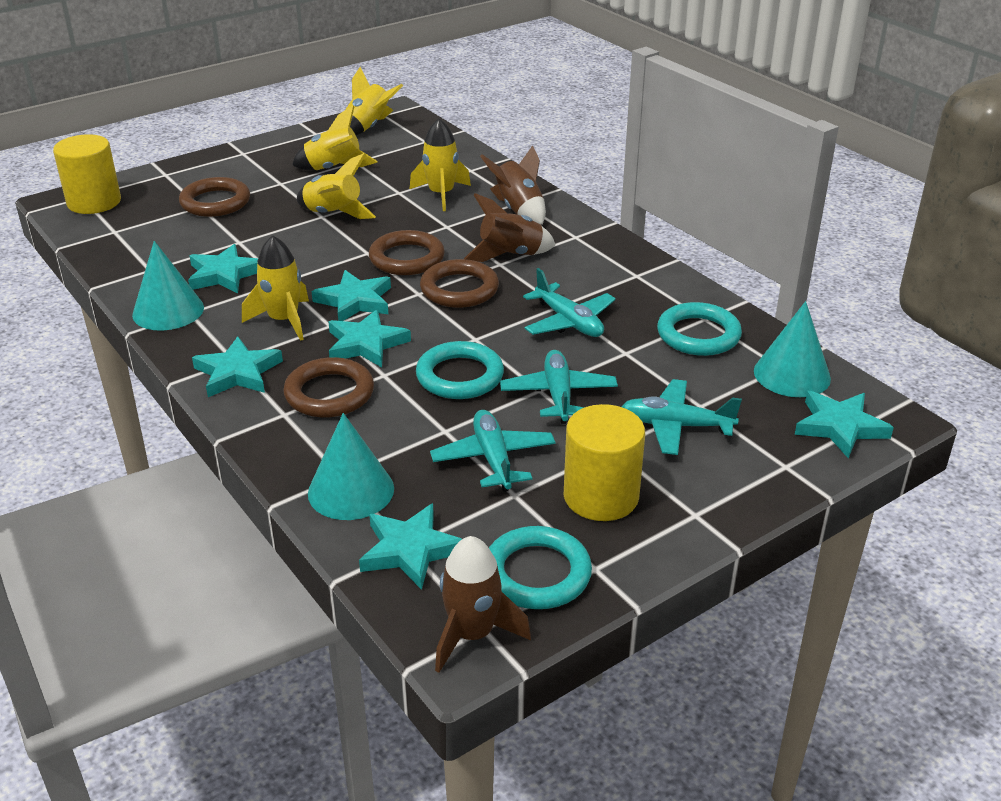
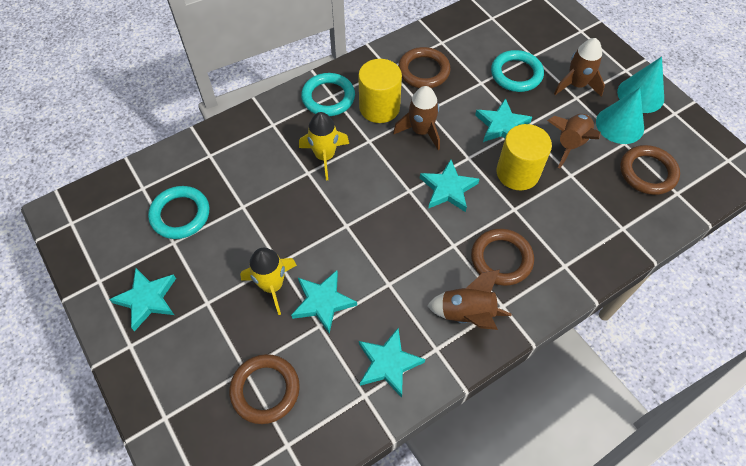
brown rocket: 3 -> 4
turquoise cone: 3 -> 2
turquoise plane: 4 -> 0
turquoise star: 6 -> 5
yellow rocket: 5 -> 2

